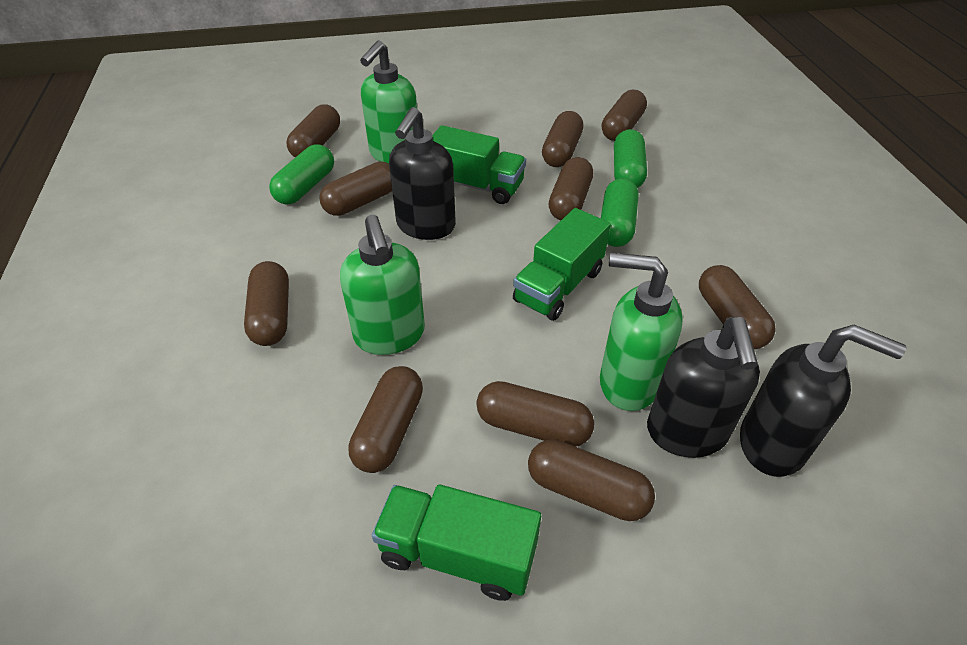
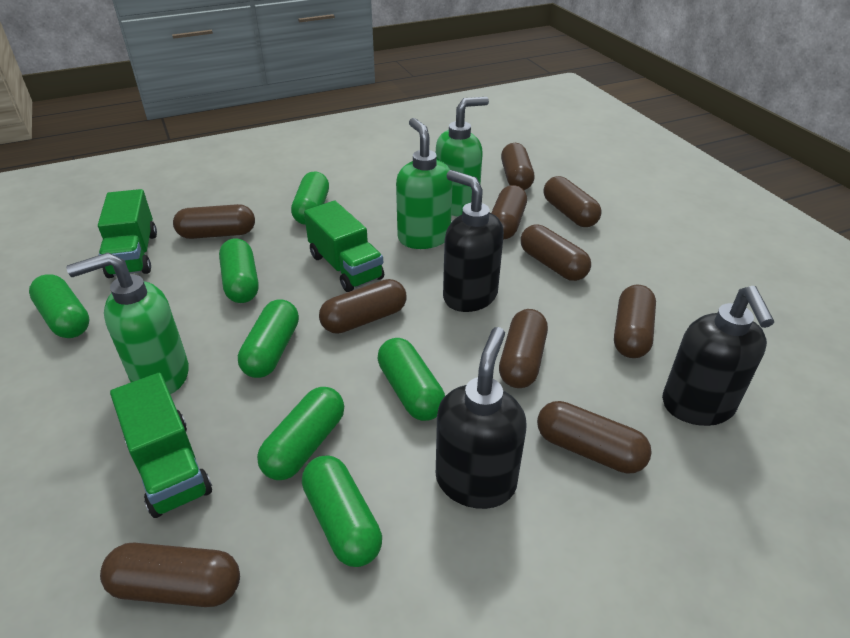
green capsule: 3 -> 7

